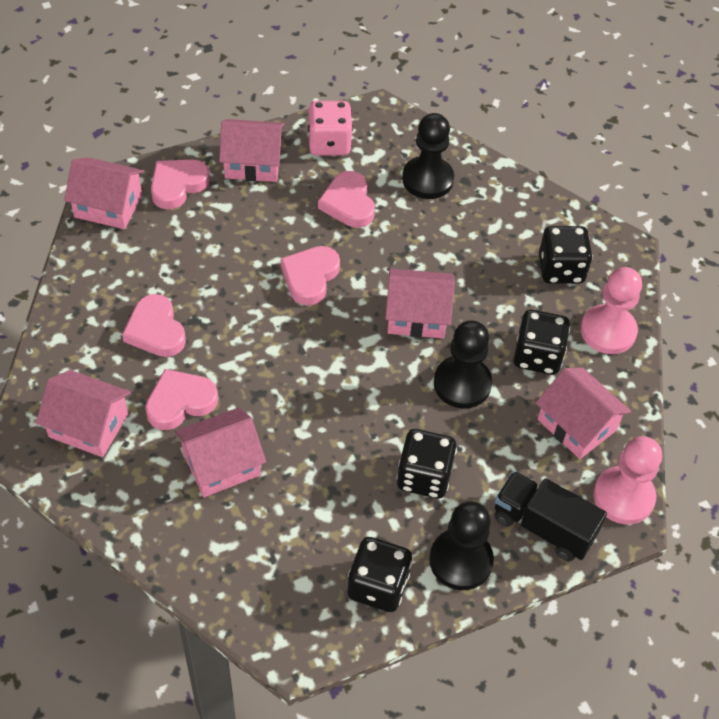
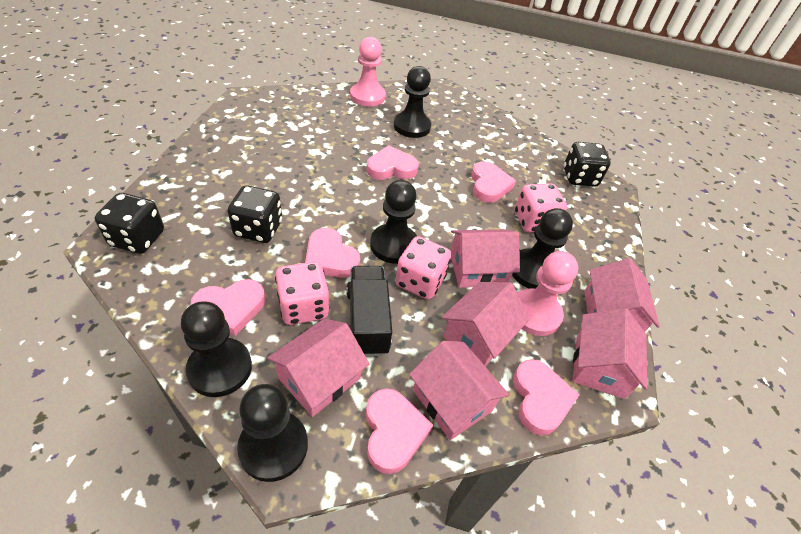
black dice: 4 -> 3
black pawn: 3 -> 5
pink dice: 1 -> 3
pink heart: 5 -> 6

